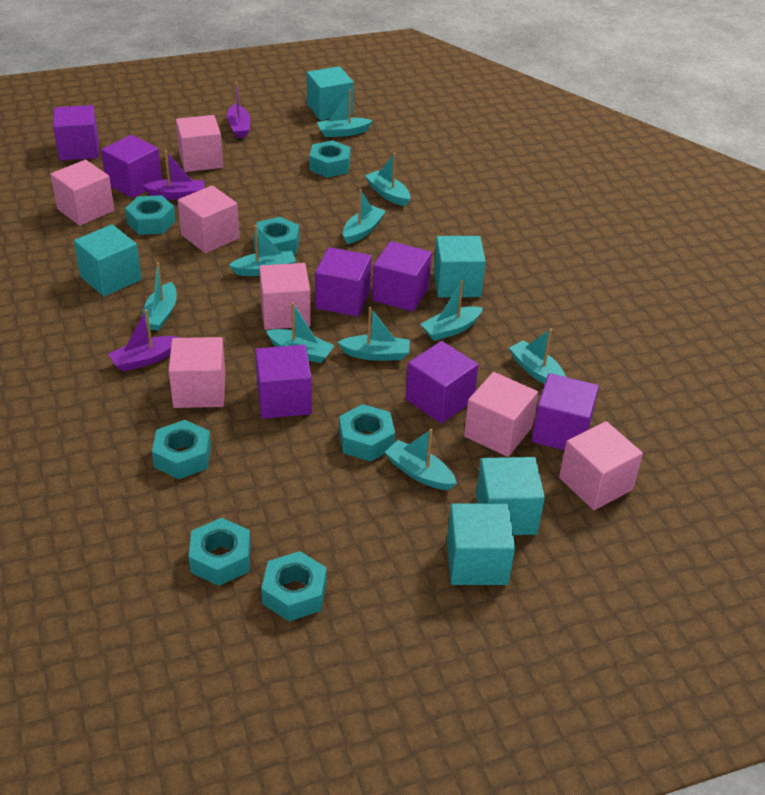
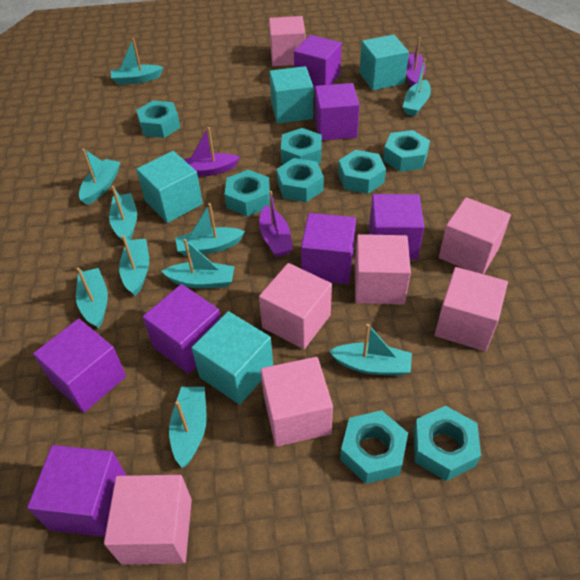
turquoise cube: 5 -> 4
turquoise nut: 7 -> 8

